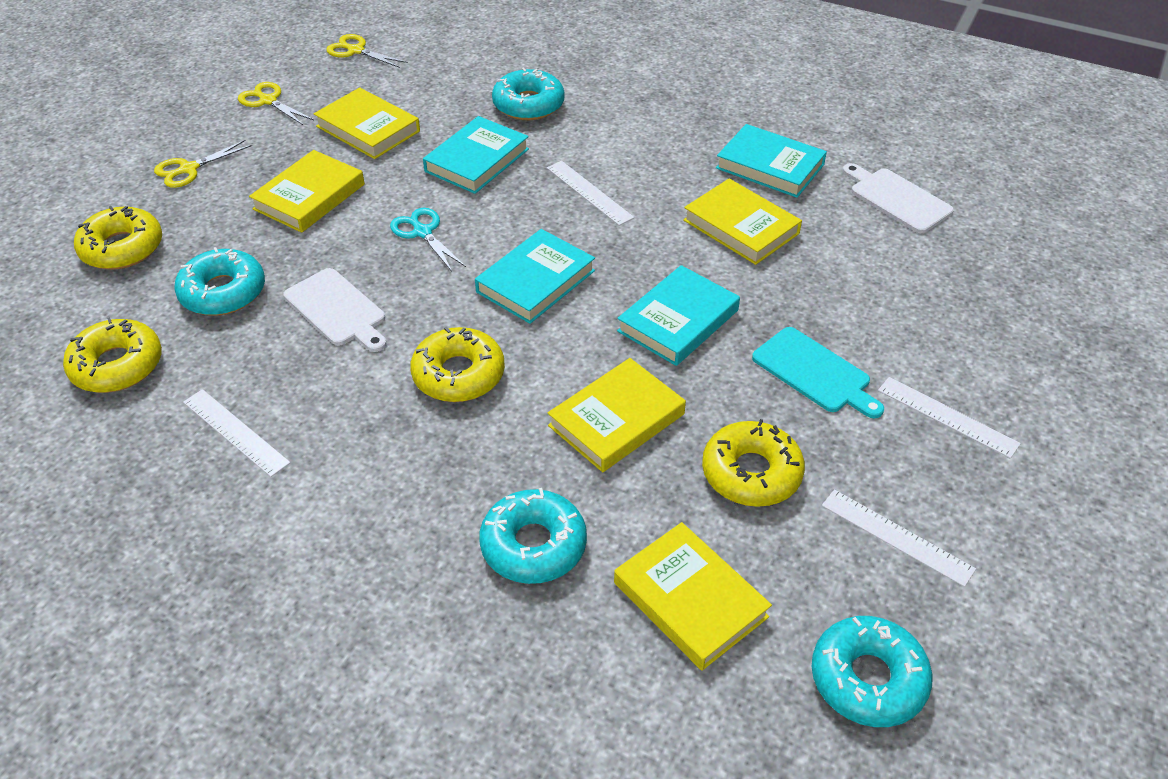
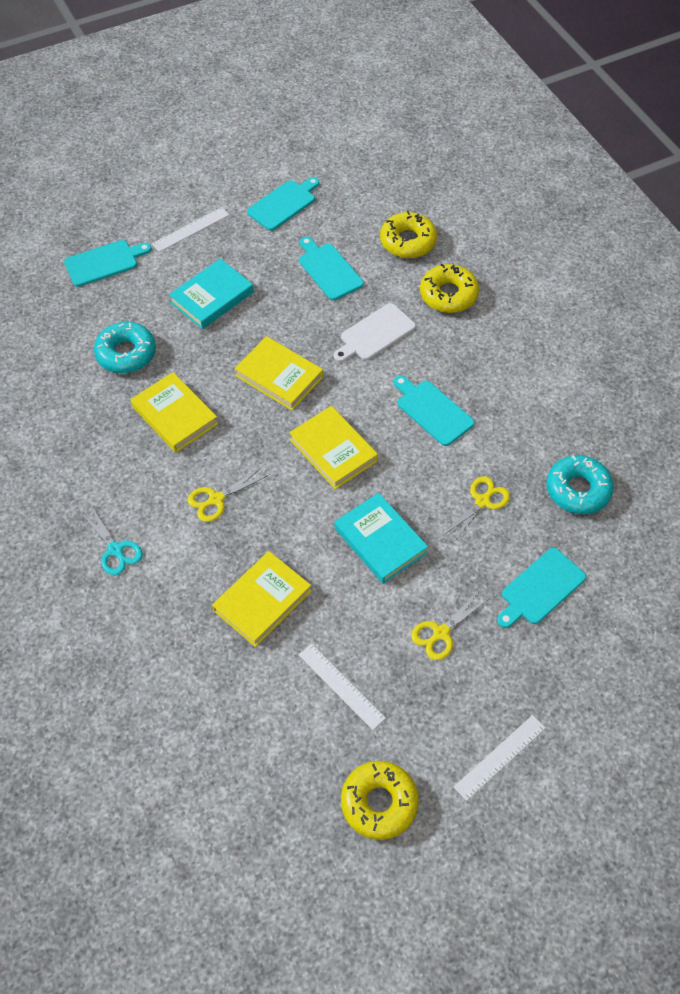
turquoise book: 4 -> 2
turquoise cutting board: 1 -> 5
turquoise donut: 4 -> 2
white cutting board: 2 -> 1
white ruler: 4 -> 3
yellow book: 5 -> 4
yellow donut: 4 -> 3

